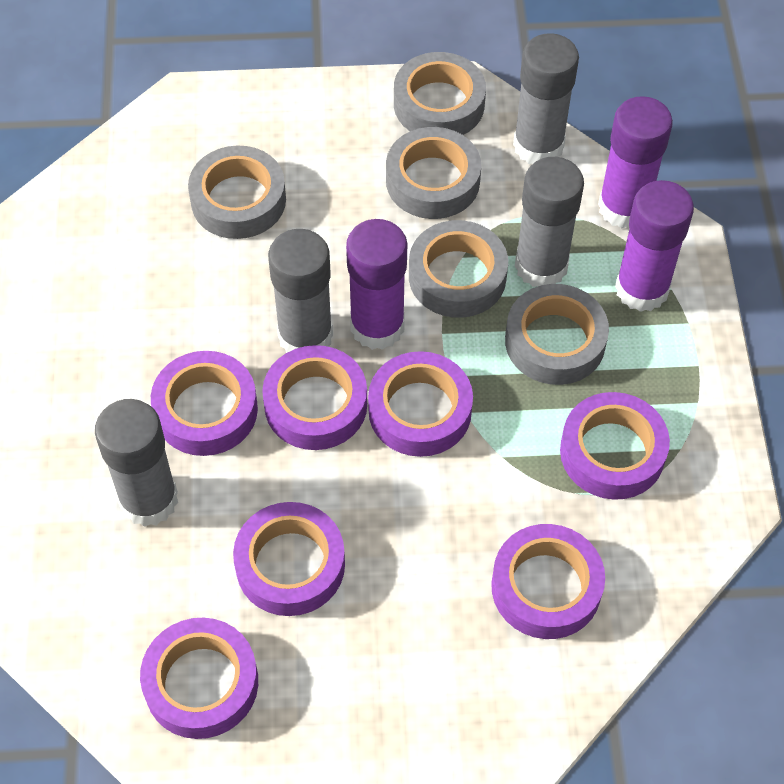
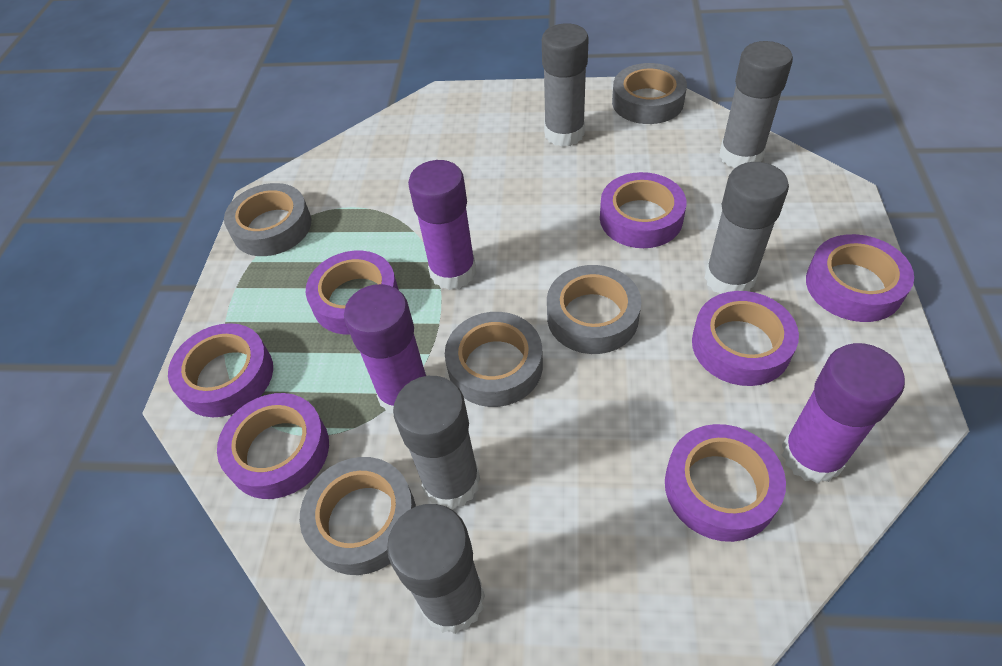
grey glue stick: 4 -> 5

